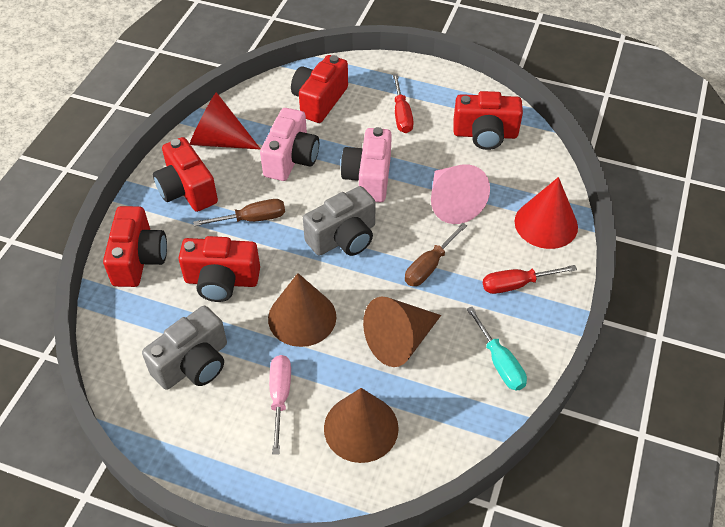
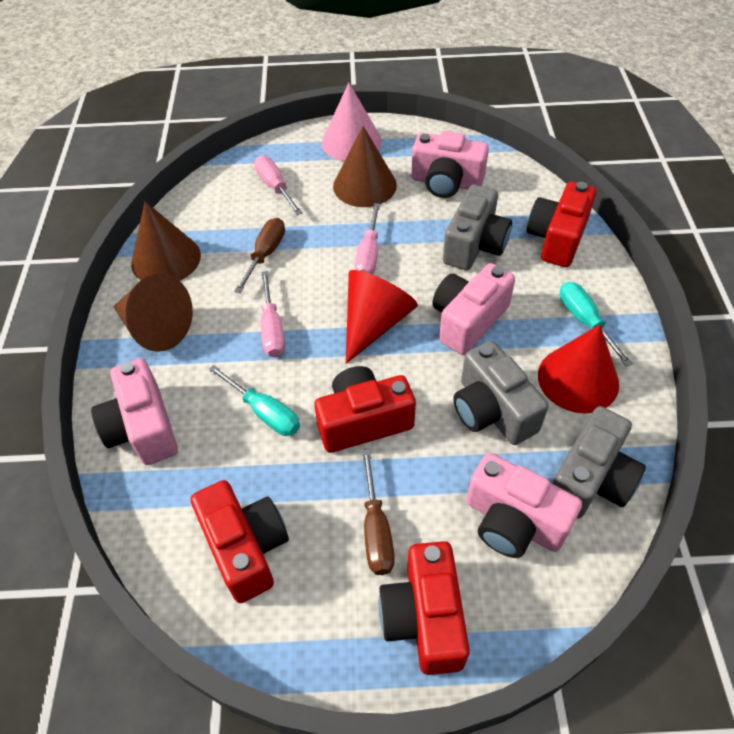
grey camera: 2 -> 3
pink camera: 2 -> 4
pink screwdriver: 1 -> 3
red camera: 5 -> 4
red screwdriver: 2 -> 0
turquoise screwdriver: 1 -> 2

